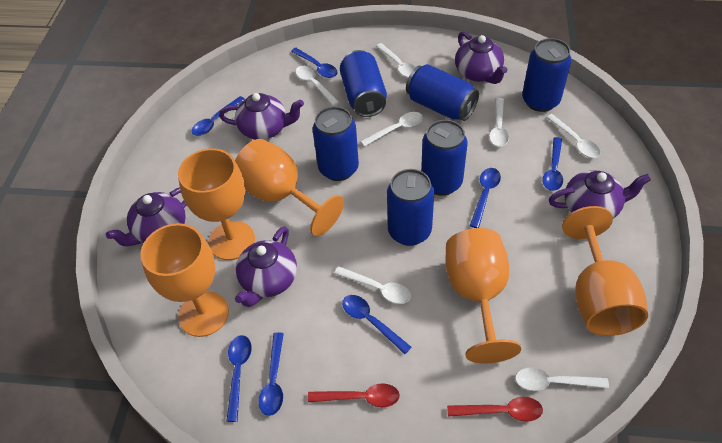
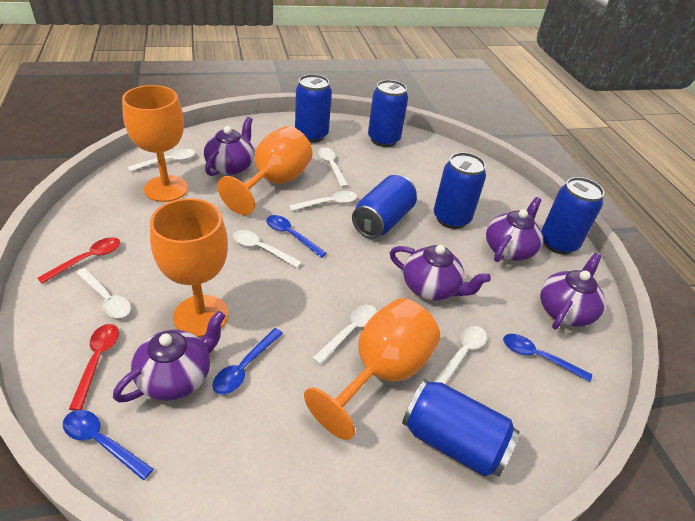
blue spoon: 7 -> 4
orange goblet: 5 -> 4

